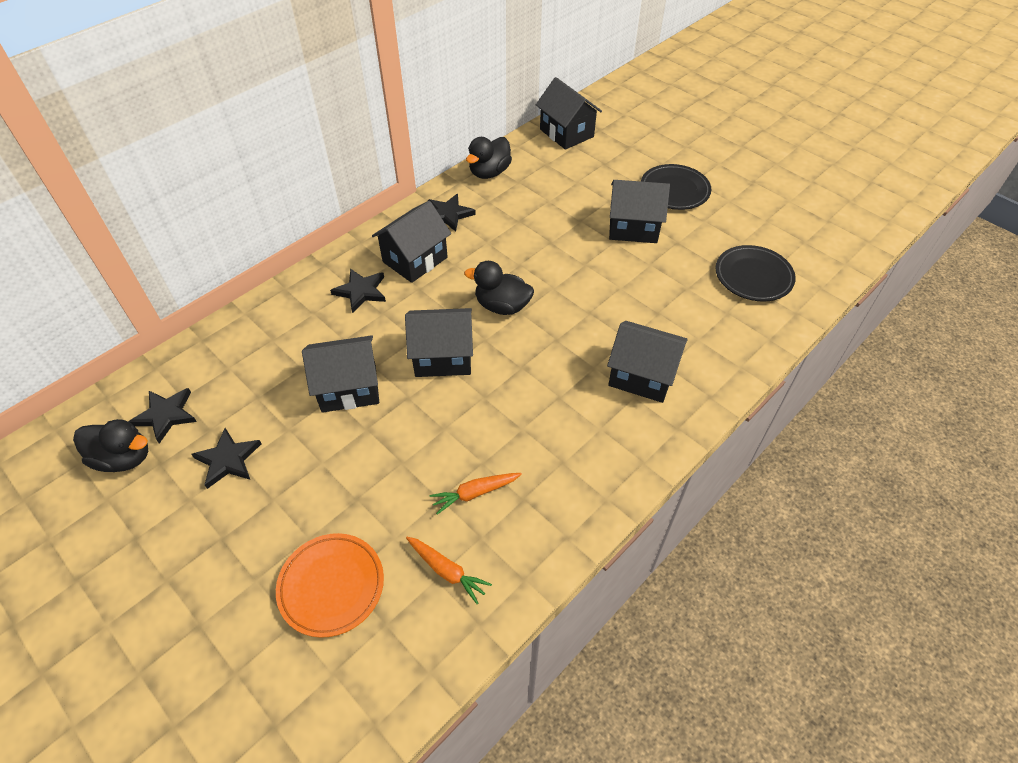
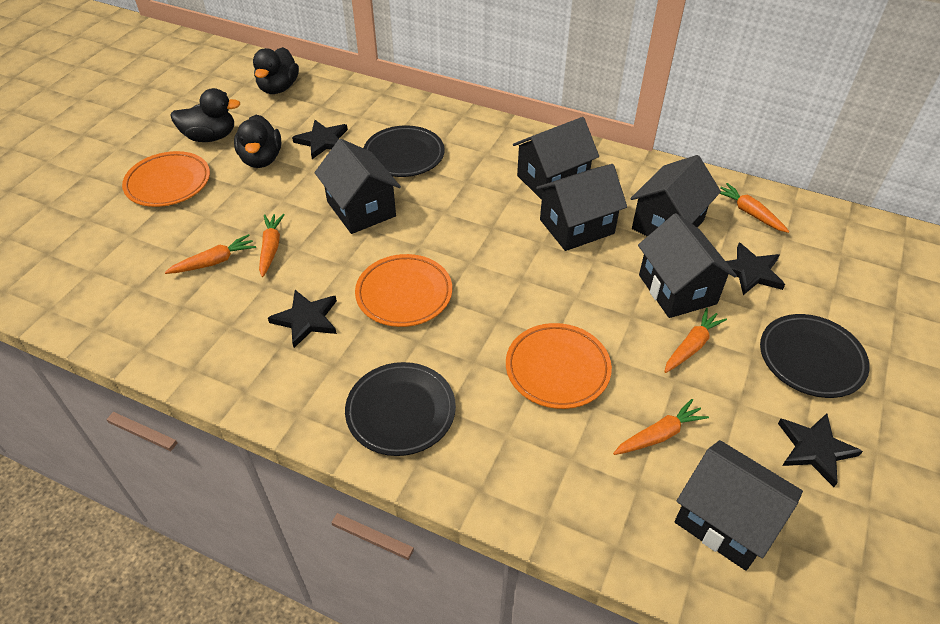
black plate: 2 -> 3
orange carrot: 2 -> 5
orange plate: 1 -> 3

